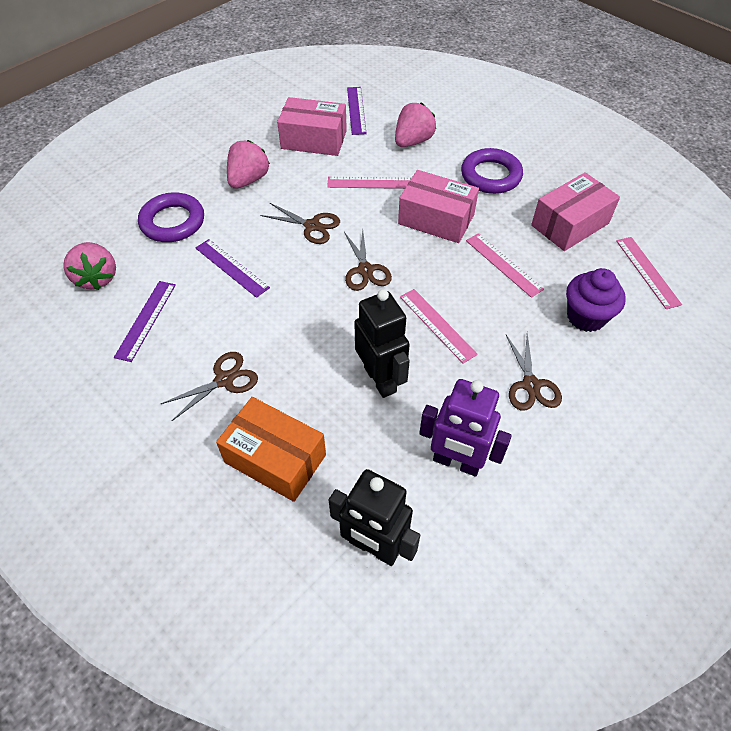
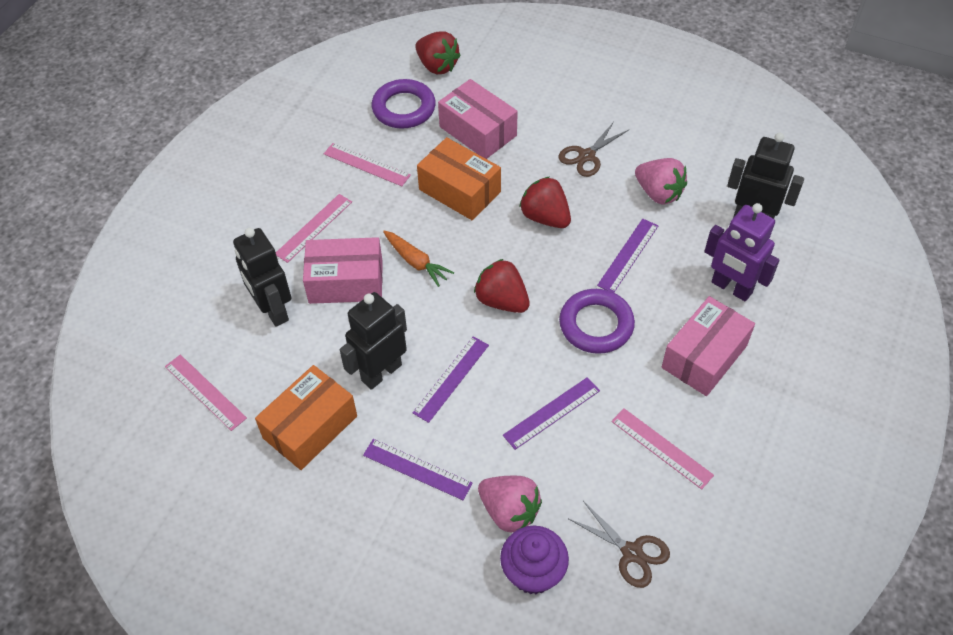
black robot: 2 -> 3
brown scissors: 4 -> 2
orange box: 1 -> 2
orange carrot: 0 -> 1
pink strawberry: 3 -> 2
purple ruler: 3 -> 4
red strawberry: 0 -> 3

